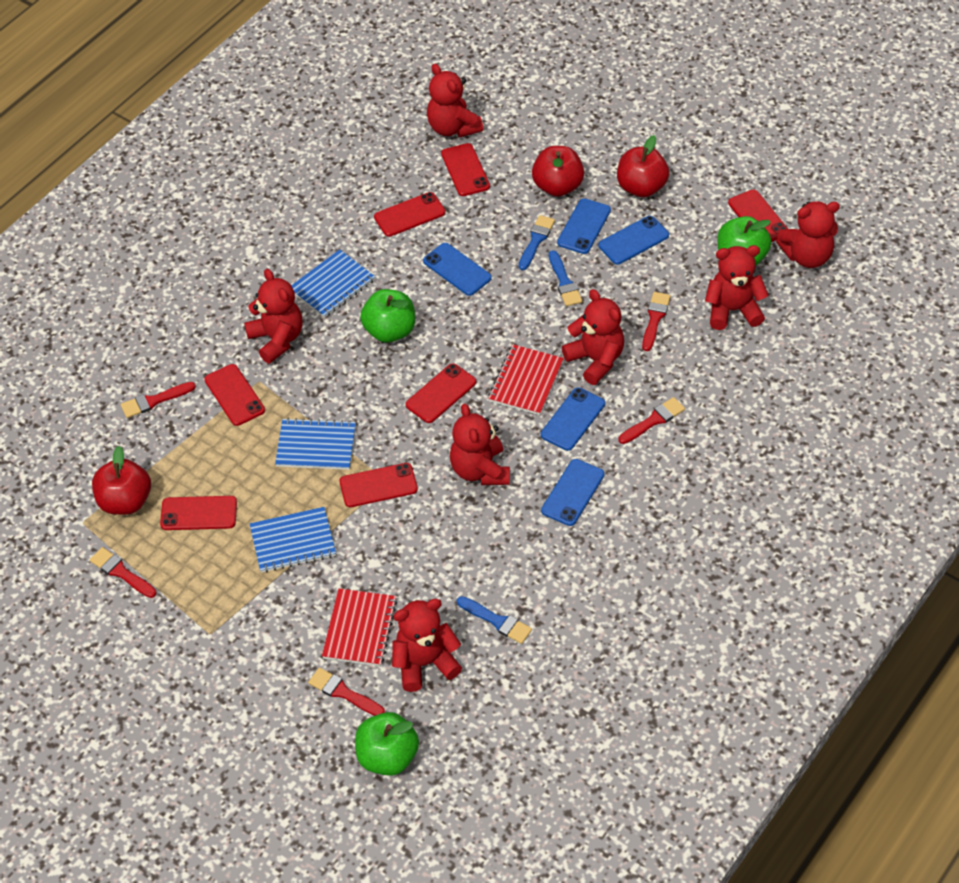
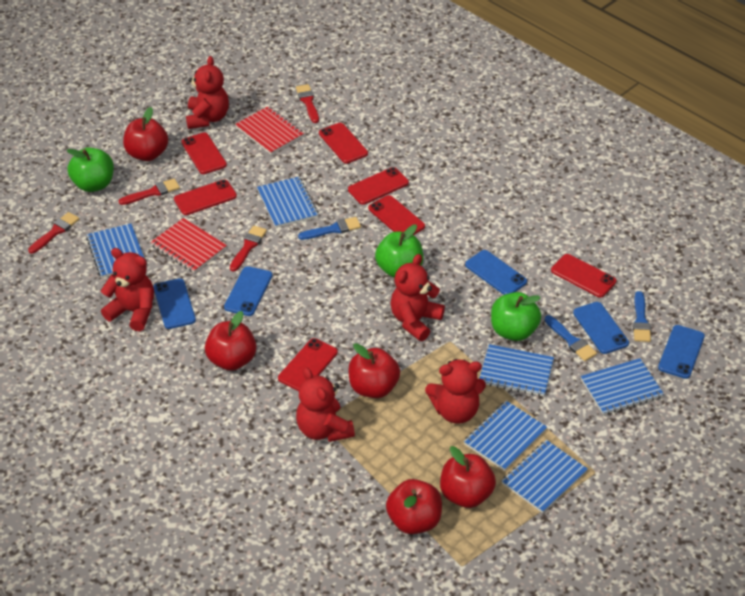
blue notebook: 3 -> 6
red apple: 3 -> 5
red brush: 5 -> 4
red teddy bear: 7 -> 5

